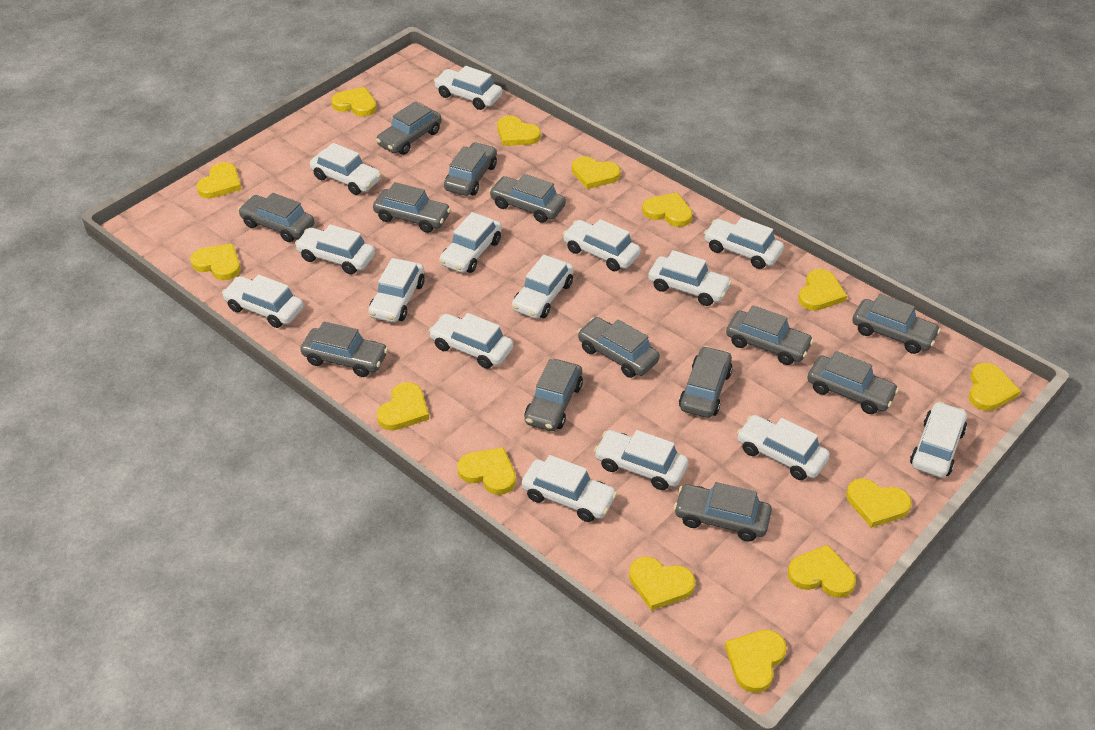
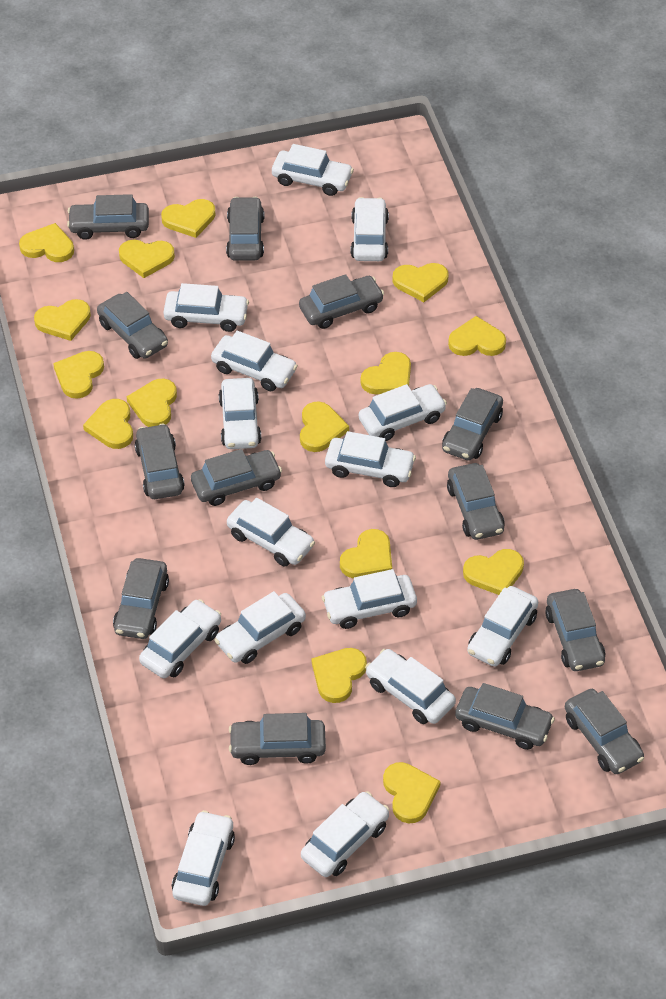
yellow heart: 14 -> 15

